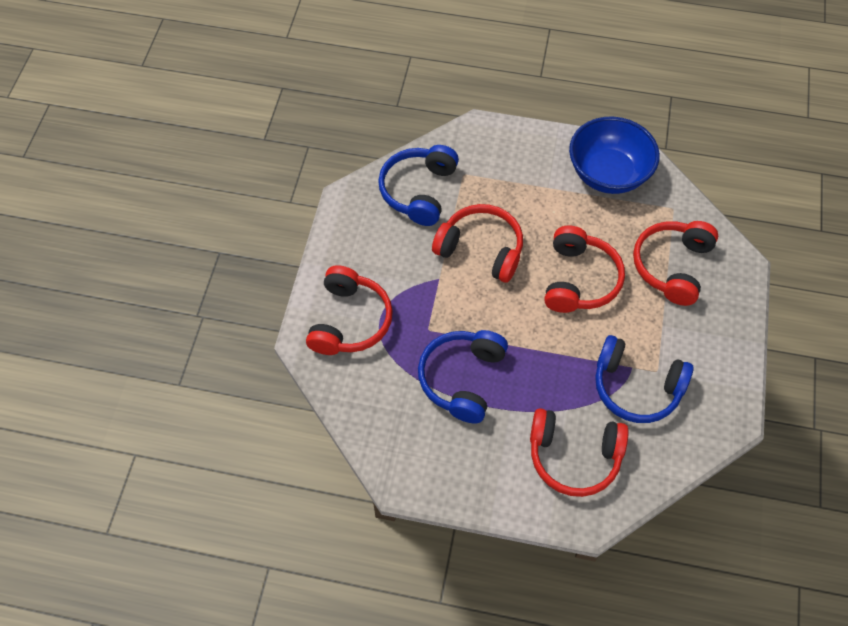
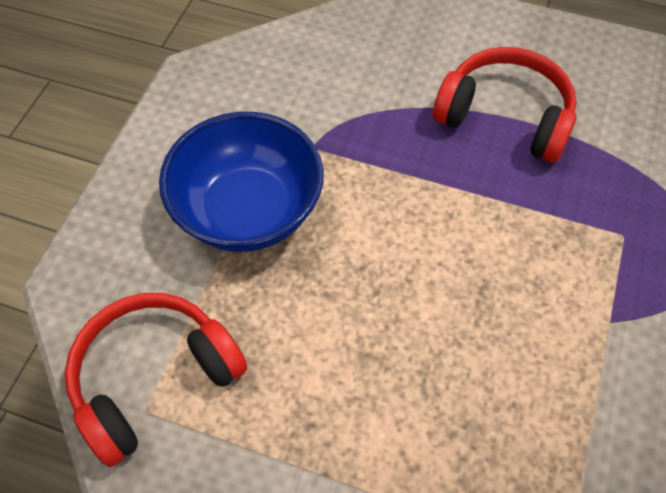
blue headphones: 3 -> 0
red headphones: 5 -> 2

